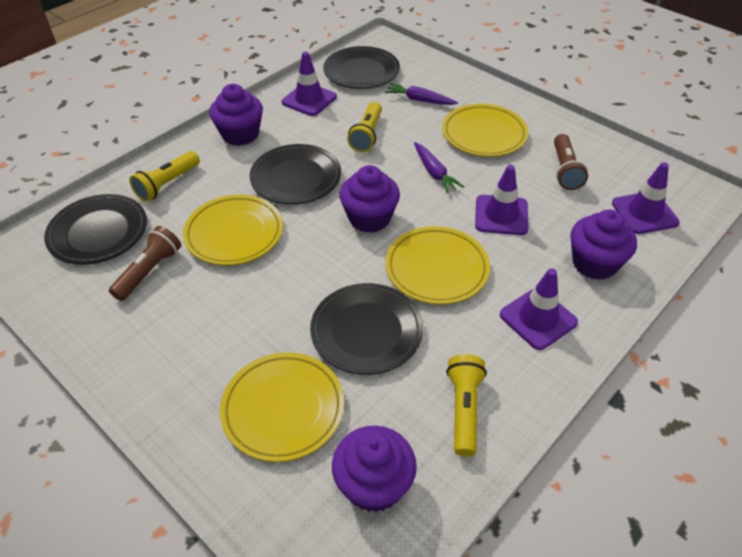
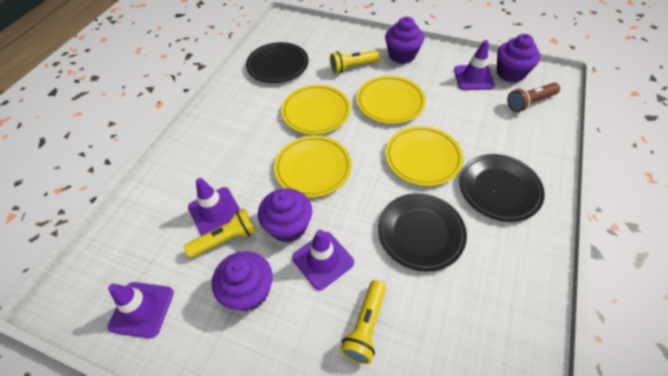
black plate: 4 -> 3
brown flashlight: 2 -> 1
purple carrot: 2 -> 0

